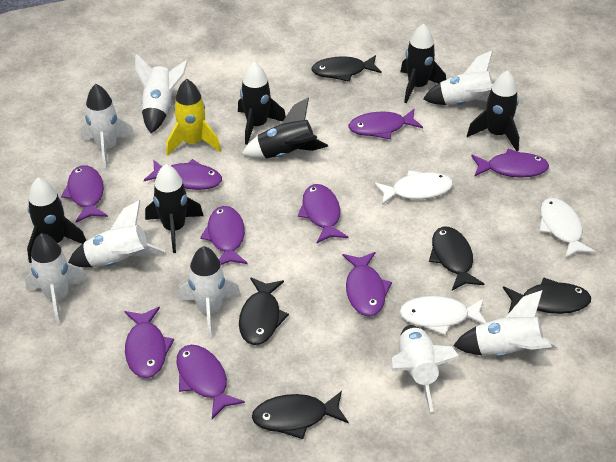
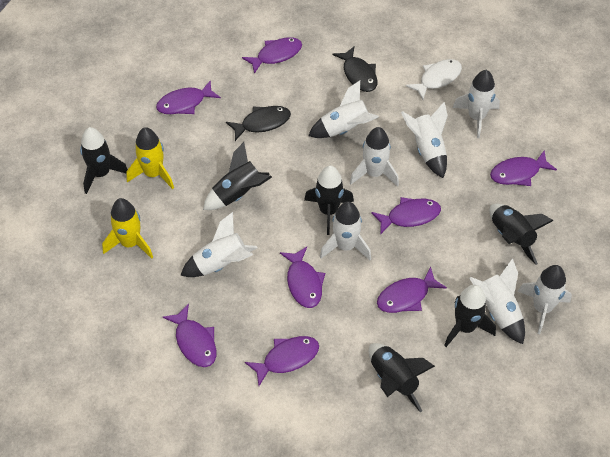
black fish: 5 -> 2
purple fish: 9 -> 8
white fish: 3 -> 1
yellow rocket: 1 -> 2

